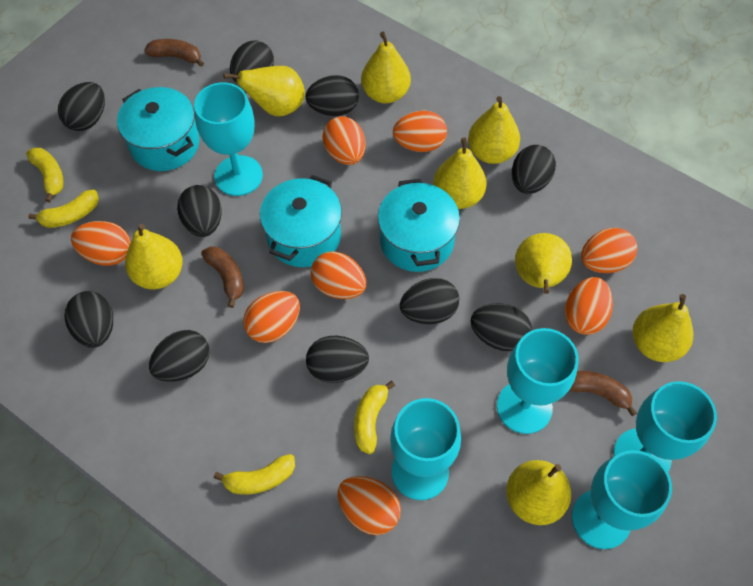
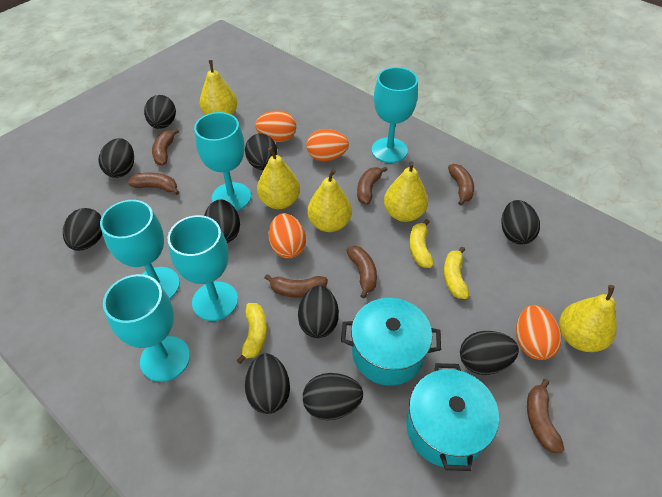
brown banana: 3 -> 7
orange egg: 8 -> 4
turquoise pot: 3 -> 2
yellow banana: 4 -> 3
yellow pear: 8 -> 5

